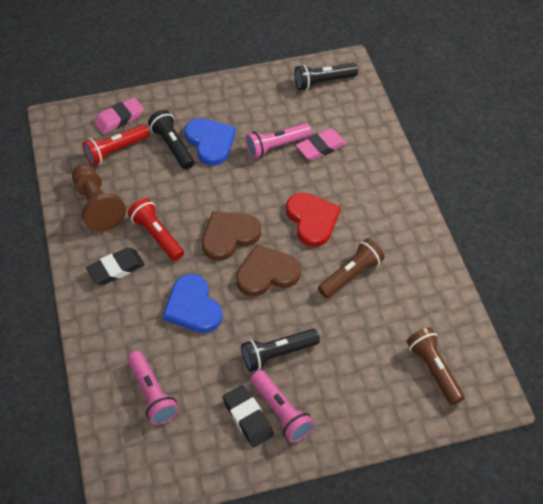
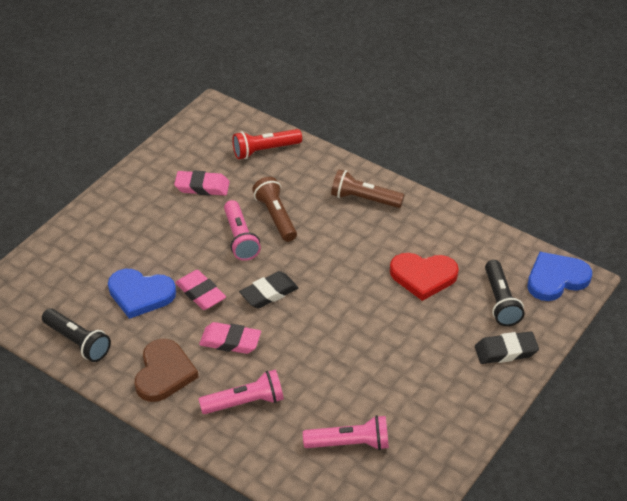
black flashlight: 3 -> 2
brown heart: 2 -> 1
brown pawn: 1 -> 0
pink eraser: 2 -> 3
red flashlight: 2 -> 1

